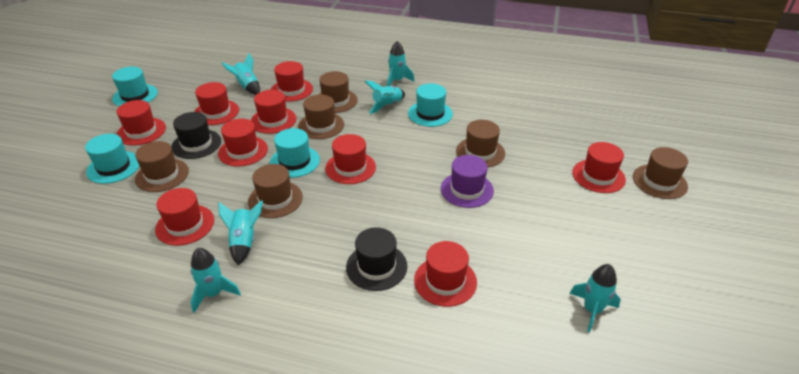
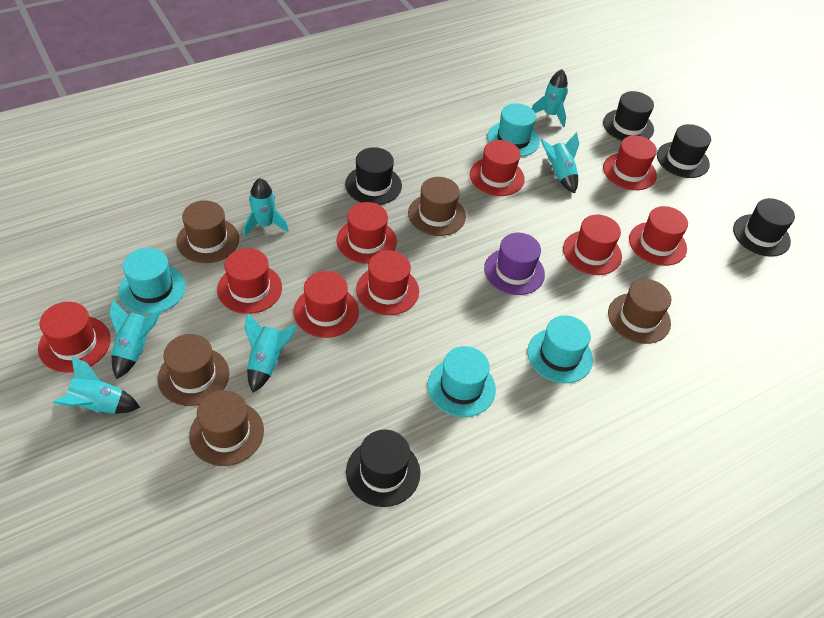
black hat: 2 -> 5
brown hat: 6 -> 5

